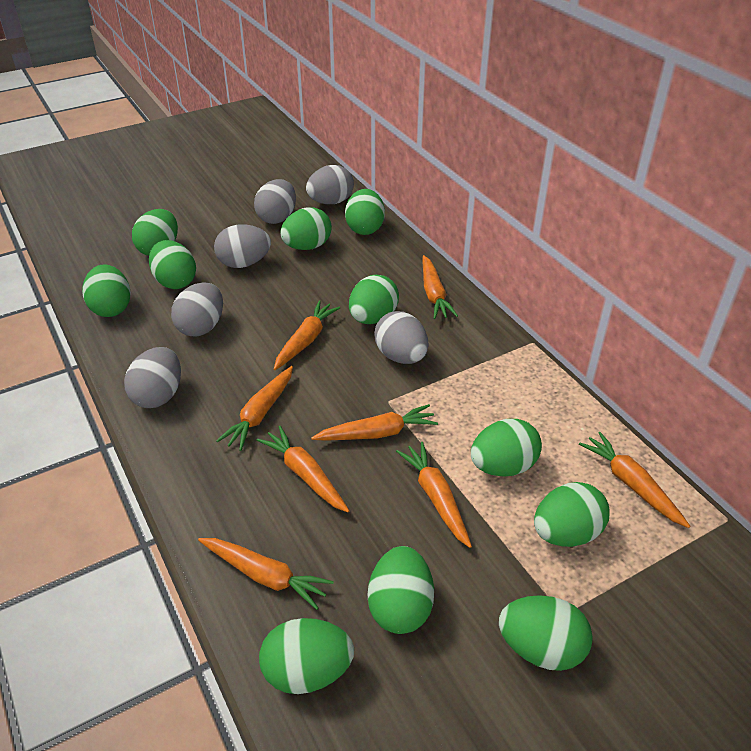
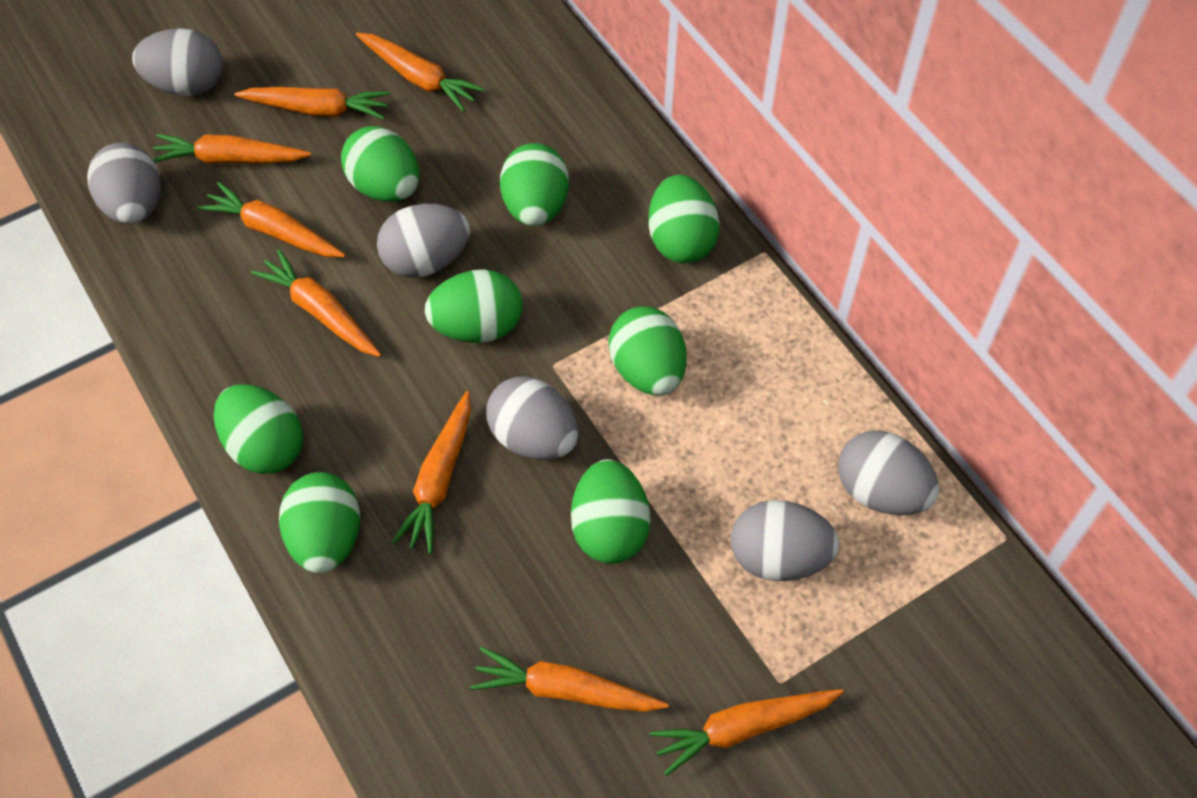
green egg: 11 -> 8

